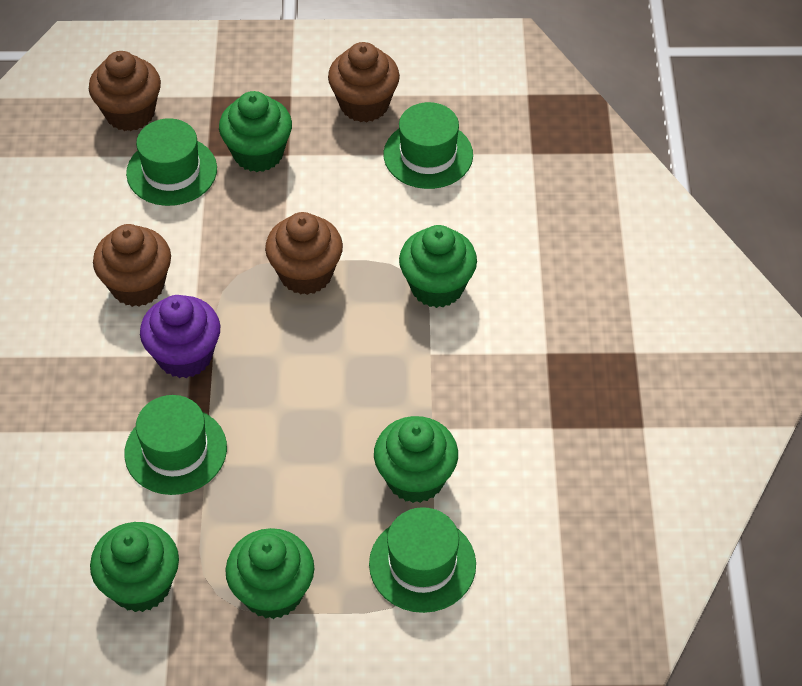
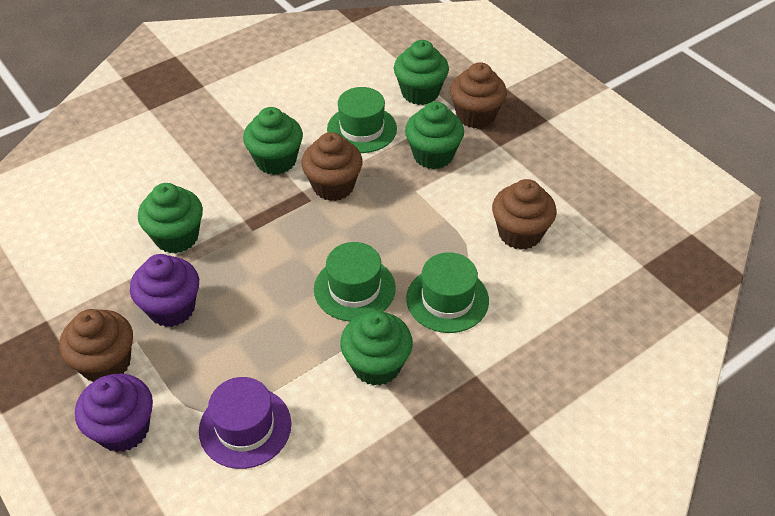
green hat: 4 -> 3
purple cupcake: 1 -> 2
purple hat: 0 -> 1

